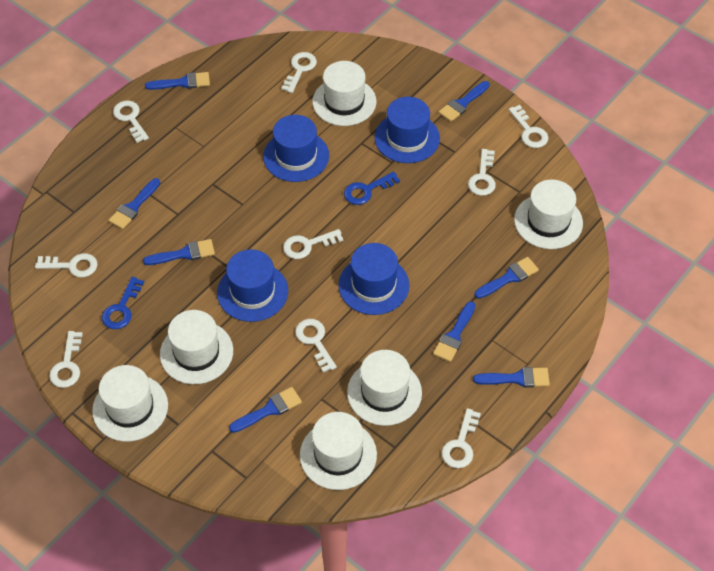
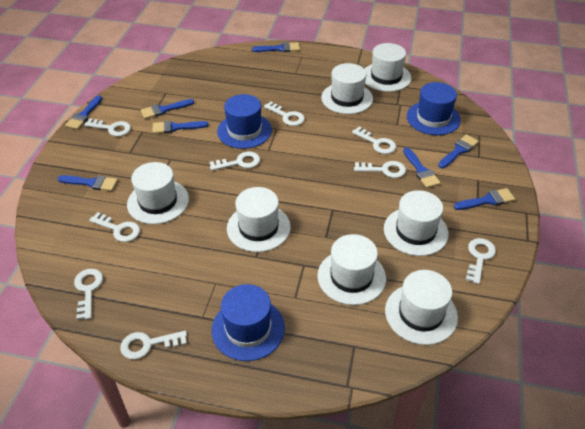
blue hat: 4 -> 3
blue key: 2 -> 0
white hat: 6 -> 7

